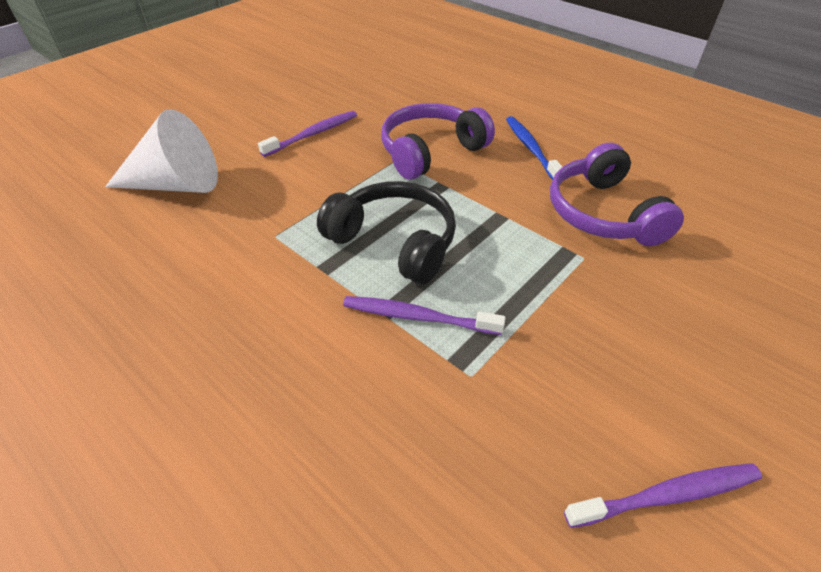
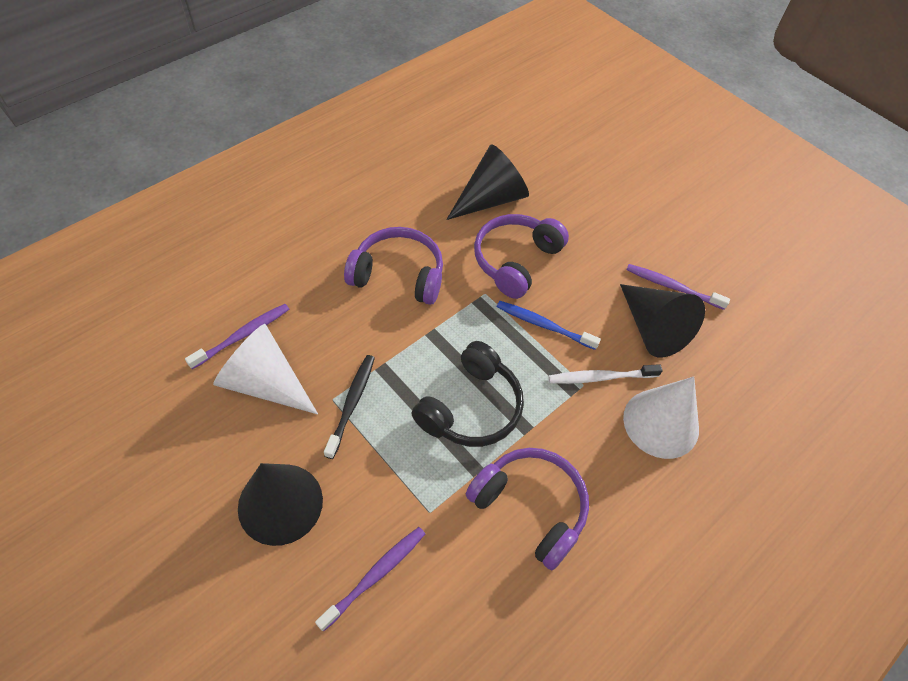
black cone: 0 -> 3
black toothbrush: 0 -> 1
purple headphones: 2 -> 3
white cone: 1 -> 2
white toothbrush: 0 -> 1

